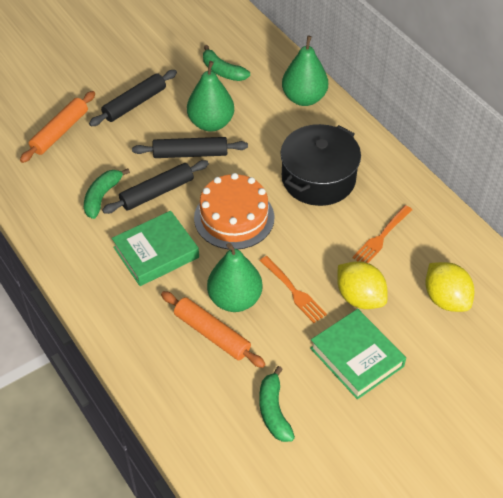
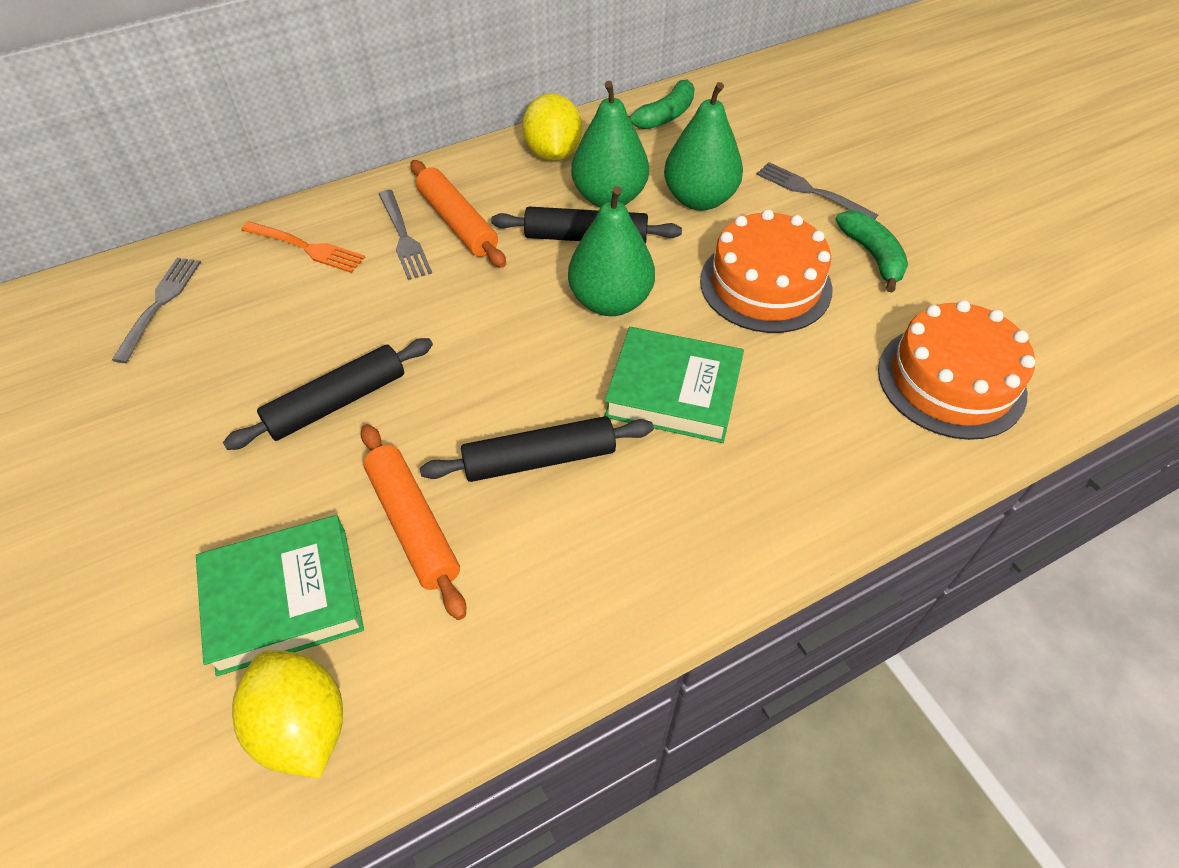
black pot: 1 -> 0
green banana: 3 -> 2
grey fork: 0 -> 3
orange cake: 1 -> 2
orange fork: 2 -> 1

